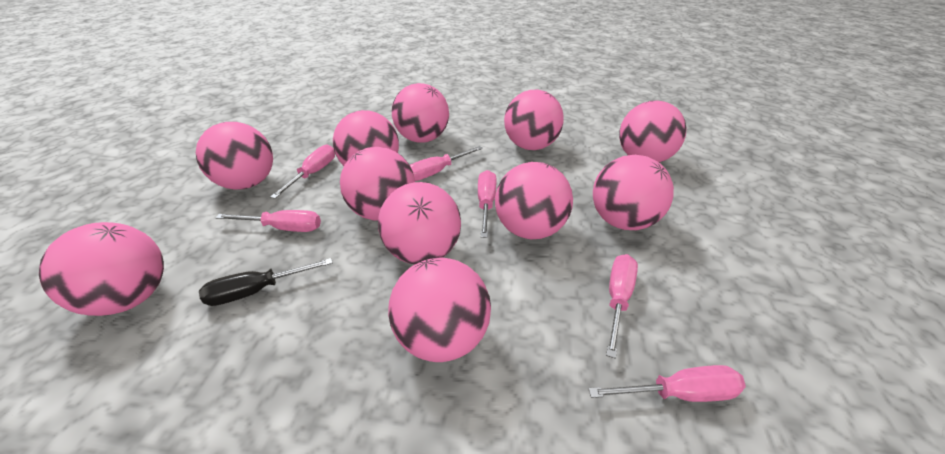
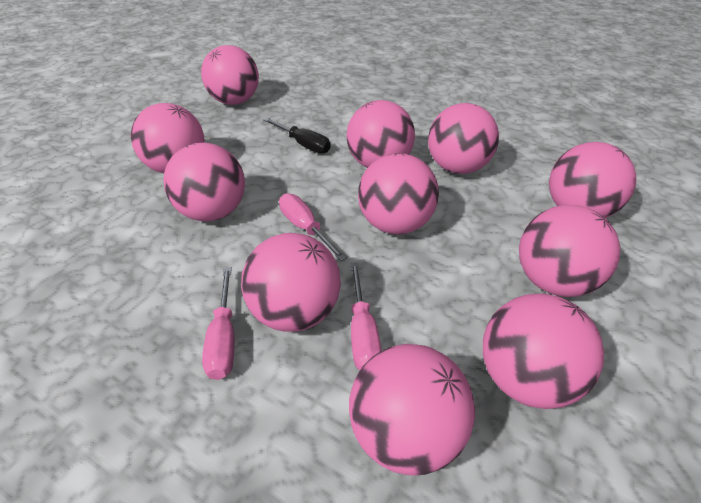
pink screwdriver: 6 -> 3

